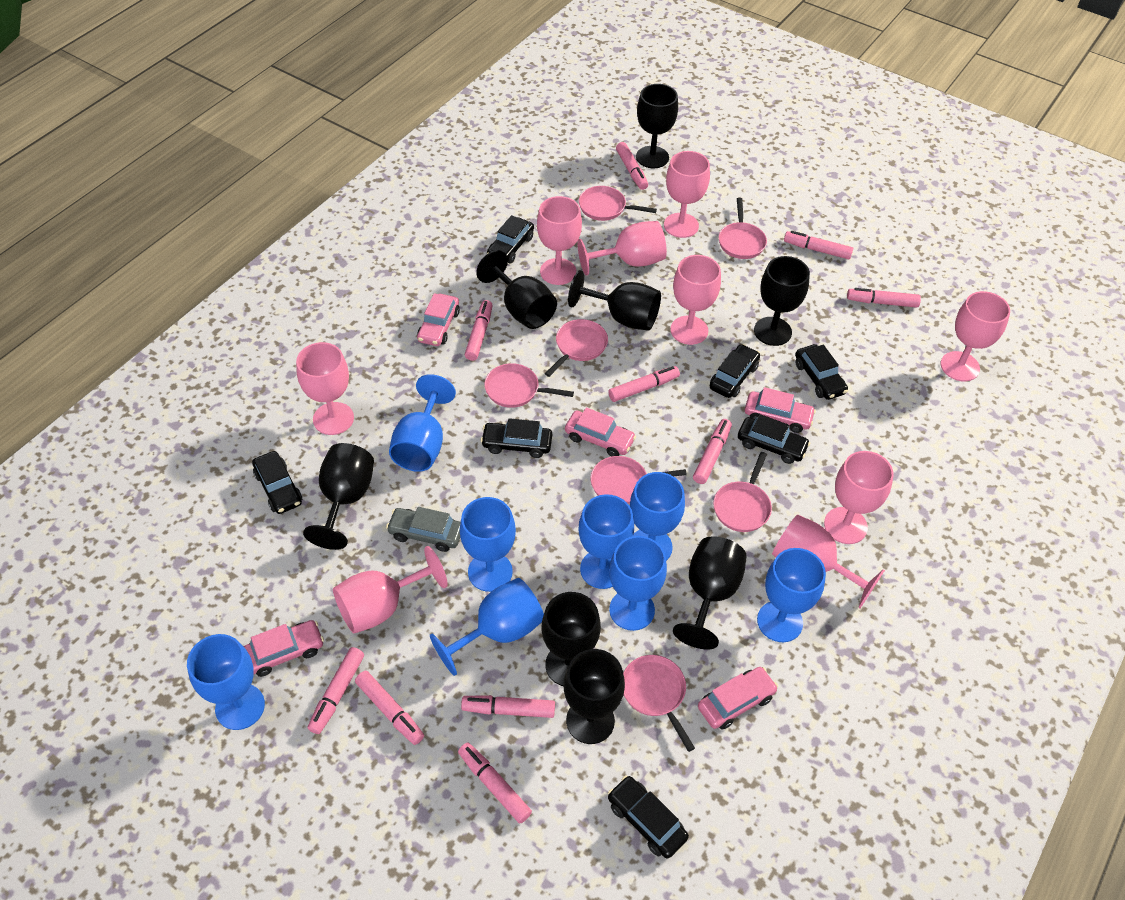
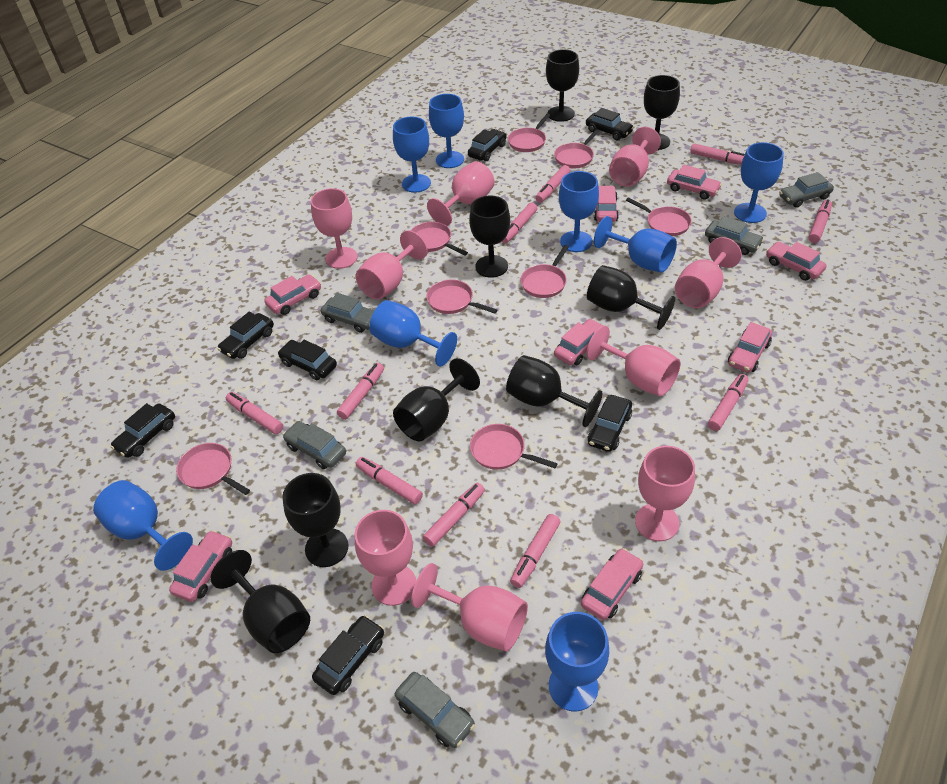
grey car: 1 -> 5
pink car: 5 -> 8
pink pan: 7 -> 8

